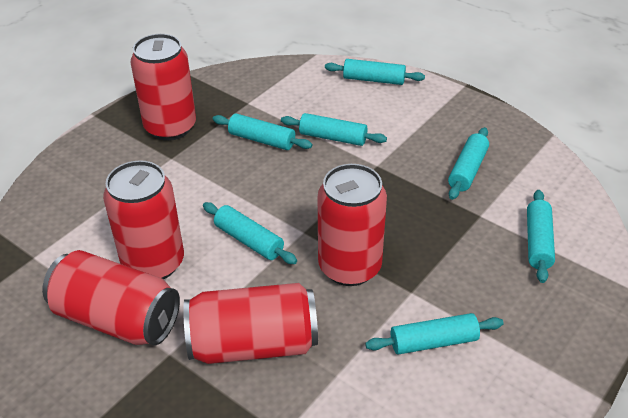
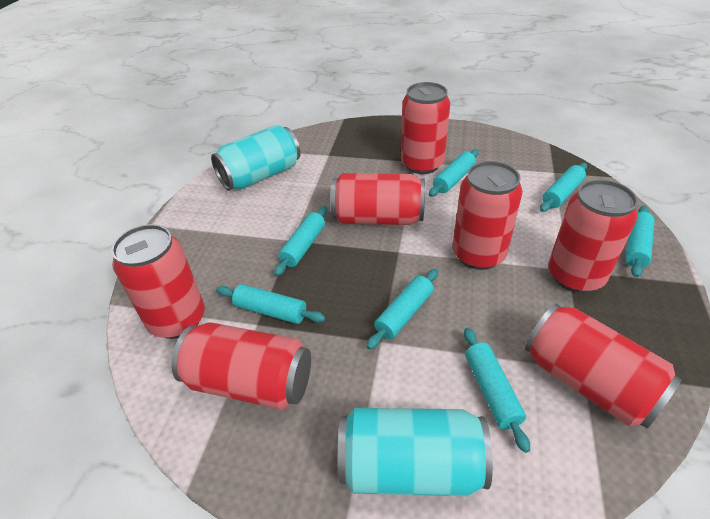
red can: 5 -> 7
turquoise can: 0 -> 2

